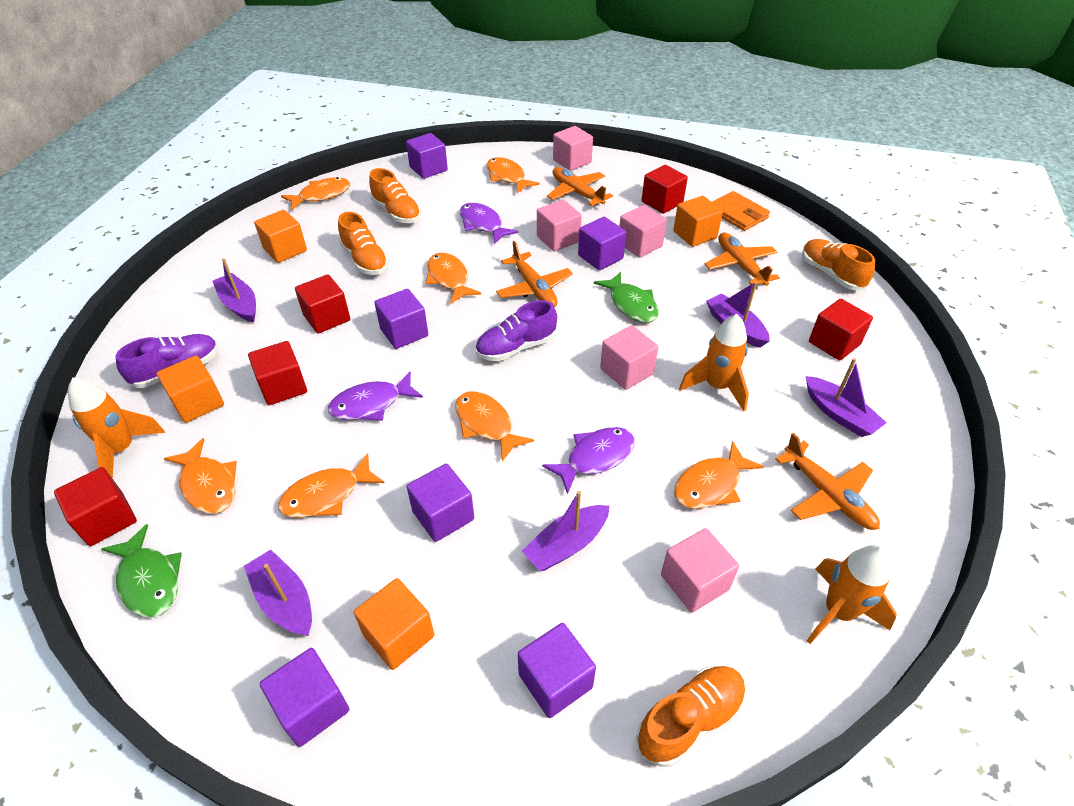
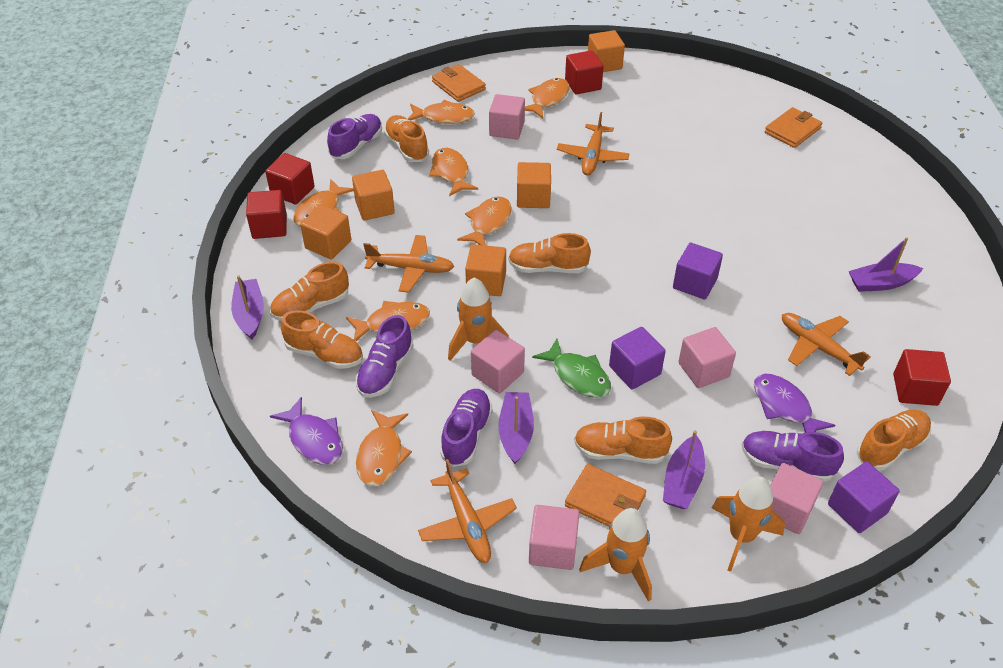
green fish: 2 -> 1
orange cube: 4 -> 5
orange shoe: 4 -> 6
orange wallet: 1 -> 3
purple boat: 5 -> 4
purple cube: 6 -> 3
purple fish: 3 -> 2
purple shoe: 2 -> 4
red cube: 5 -> 4

